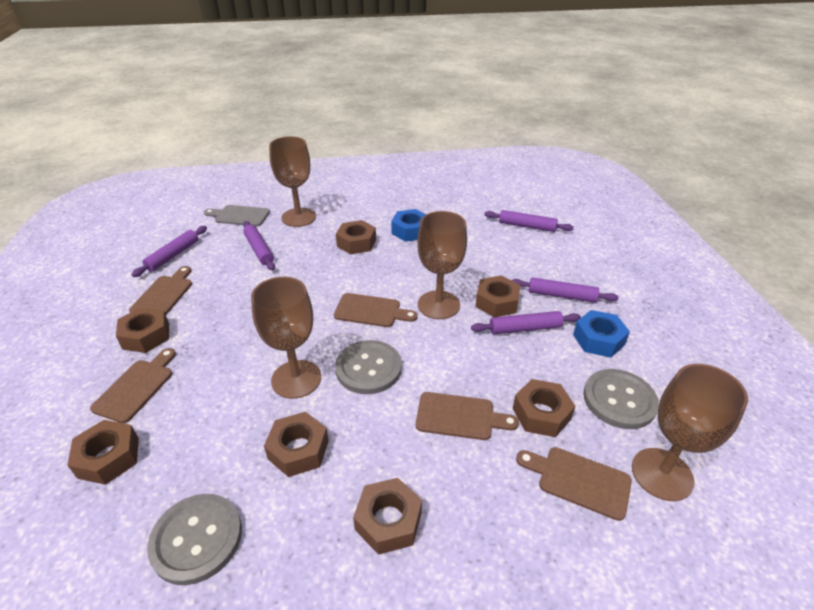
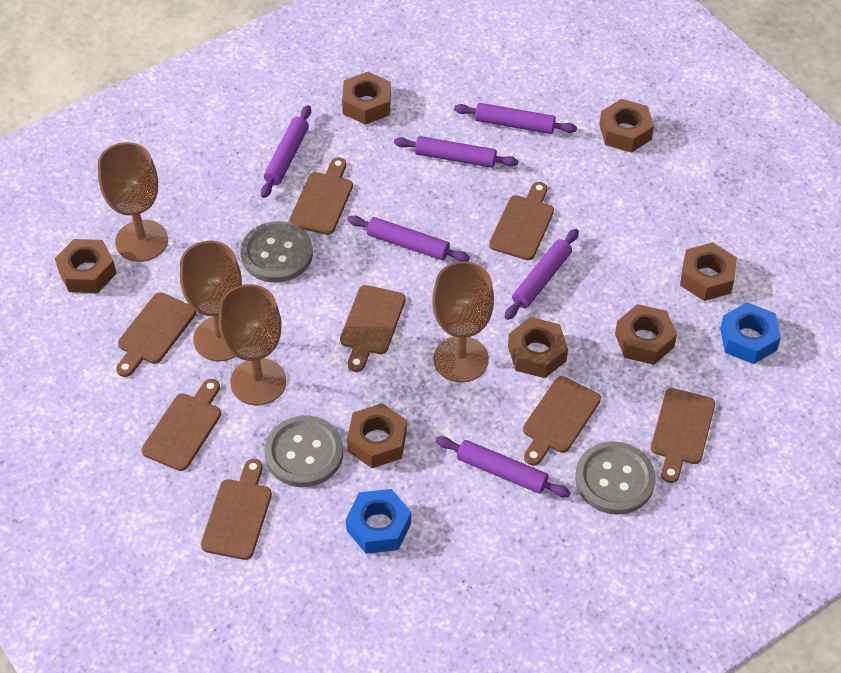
brown cutting board: 5 -> 8
grey cutting board: 1 -> 0
purple rolling pin: 5 -> 6

